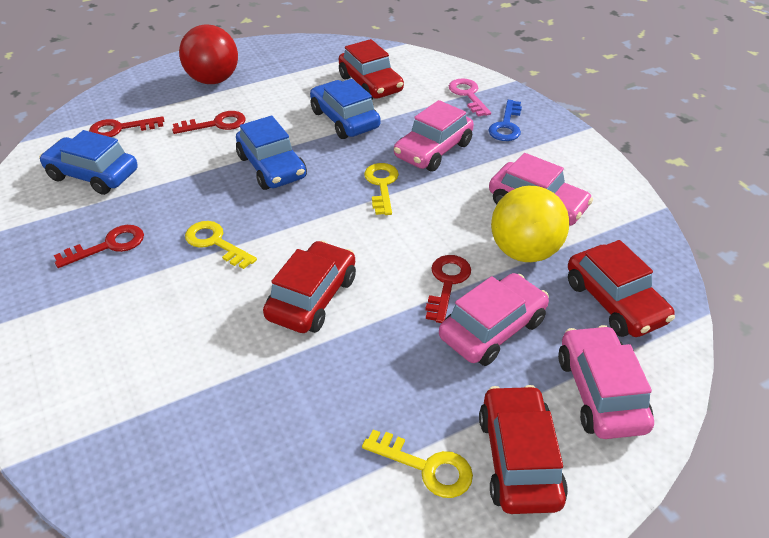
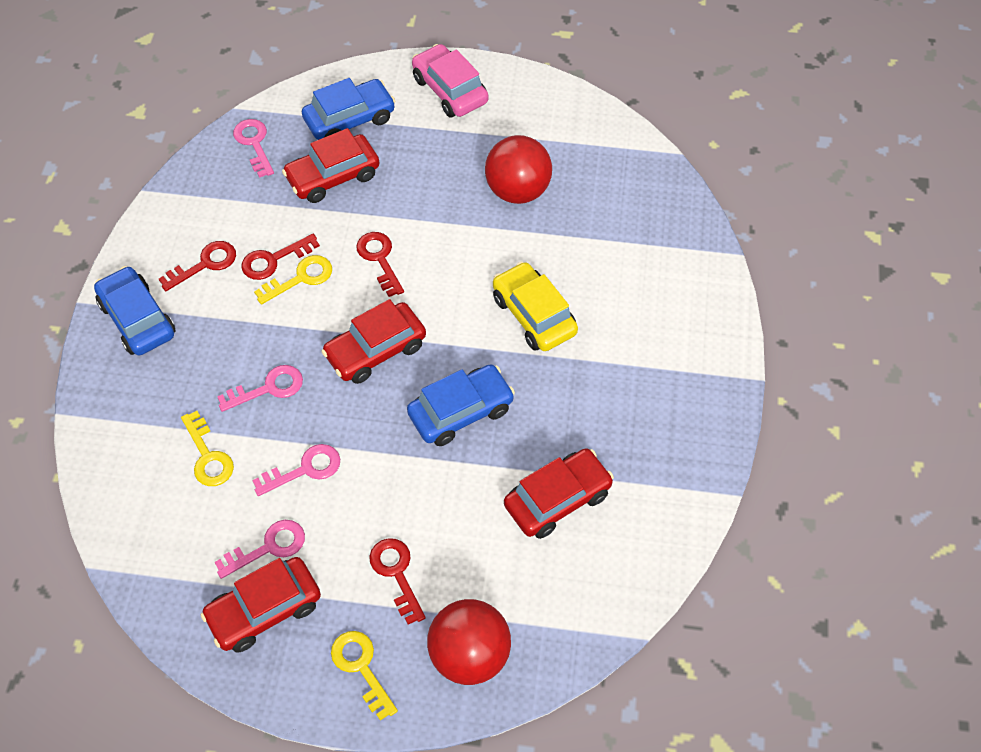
blue key: 1 -> 0
pink car: 4 -> 1
pink key: 1 -> 4
red ball: 1 -> 2
yellow ball: 1 -> 0
yellow car: 0 -> 1

